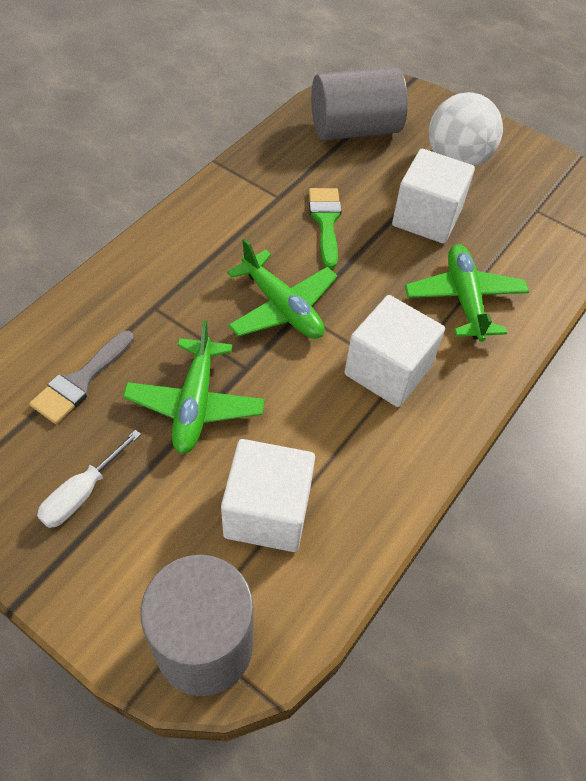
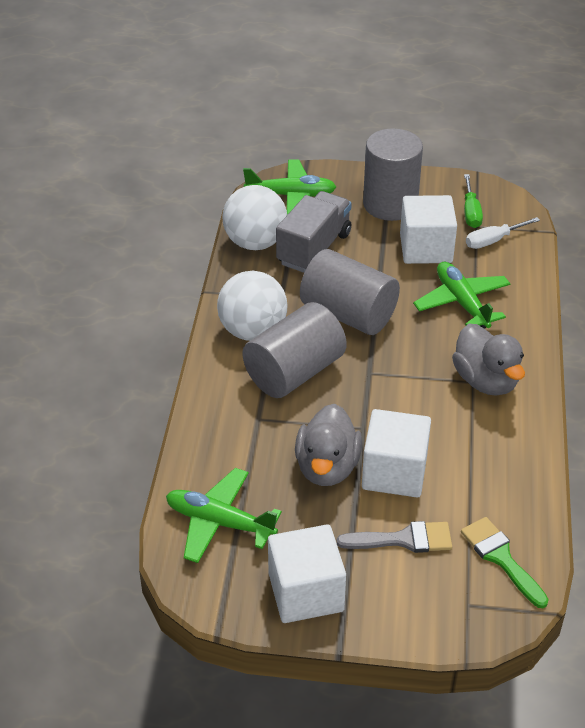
green screwdriver: 0 -> 1
grey cylinder: 2 -> 3
grey duck: 0 -> 2
grey truck: 0 -> 1
white ball: 1 -> 2

